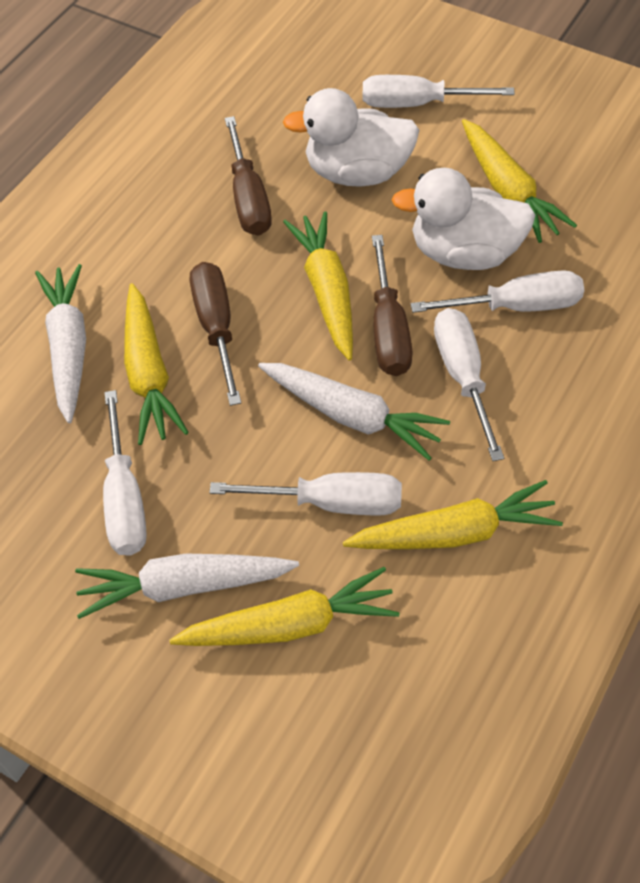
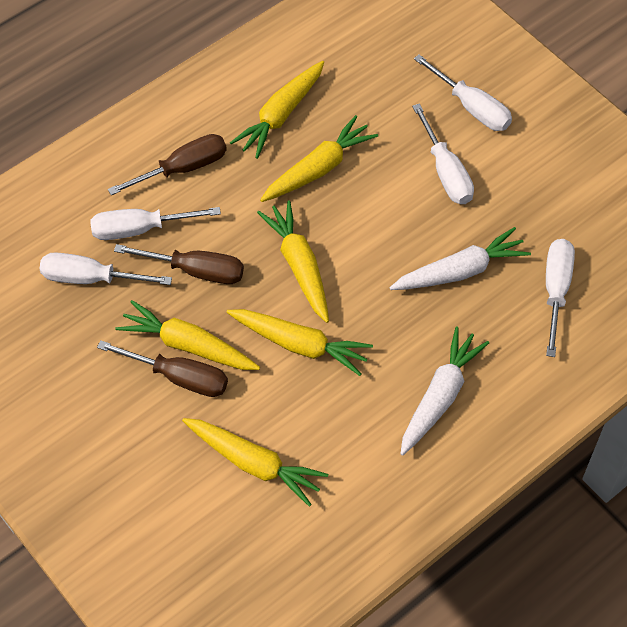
white carrot: 3 -> 2
white duck: 2 -> 0
yellow carrot: 5 -> 6

